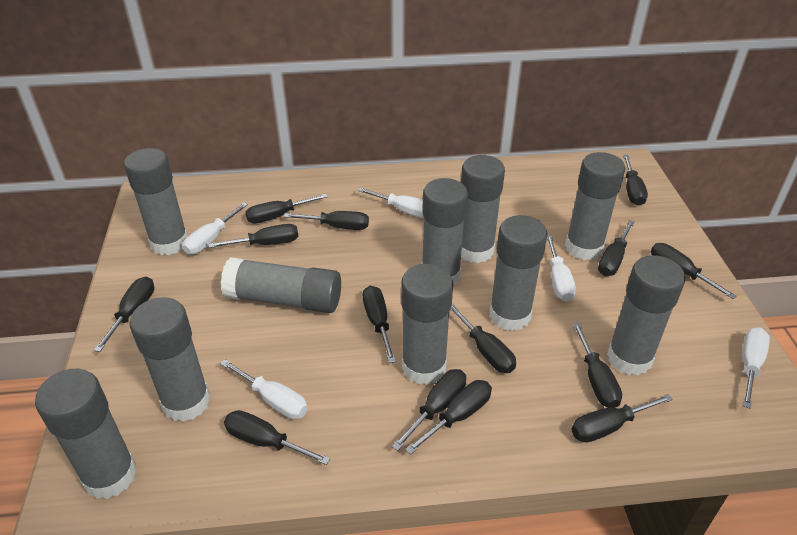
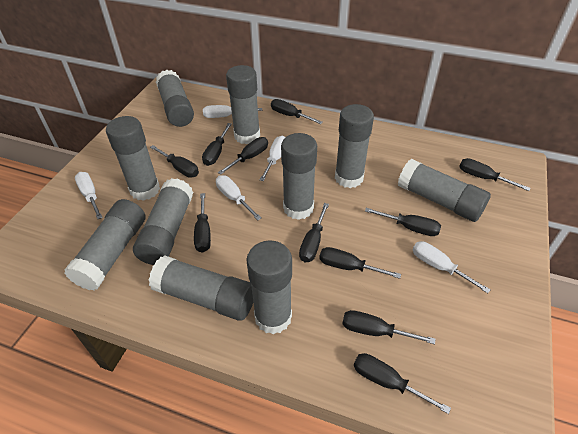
black screwdriver: 14 -> 11

